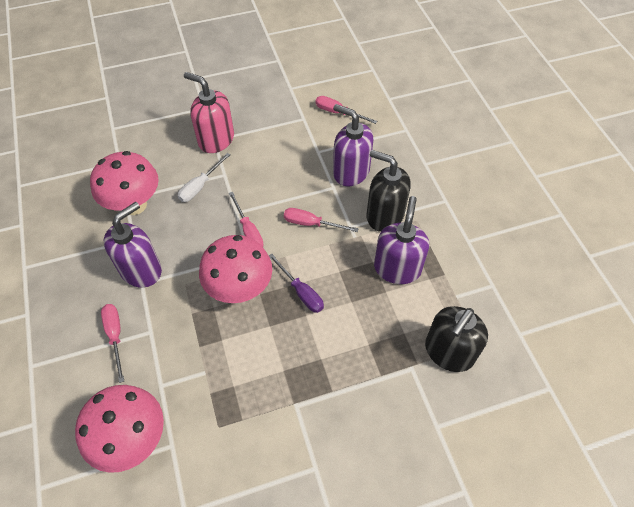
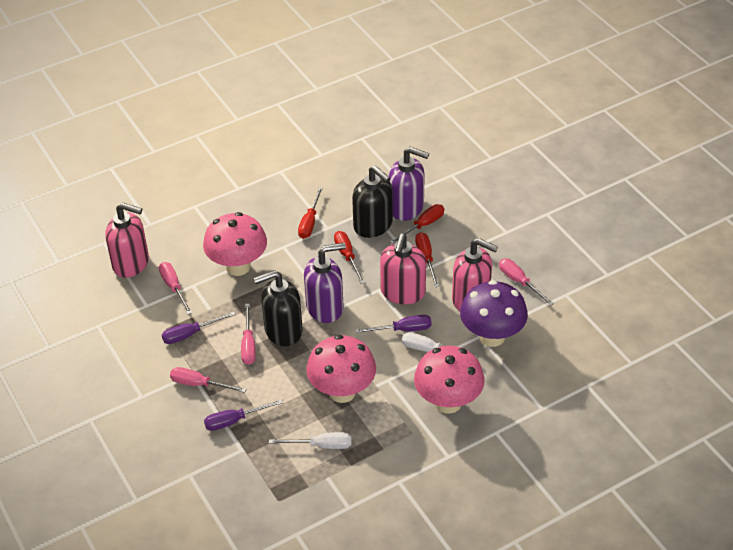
pink soap dispenser: 1 -> 3
purple mushroom: 0 -> 1
purple screwdriver: 1 -> 3
purple soap dispenser: 3 -> 2
red screwdriver: 0 -> 4
white screwdriver: 1 -> 2

